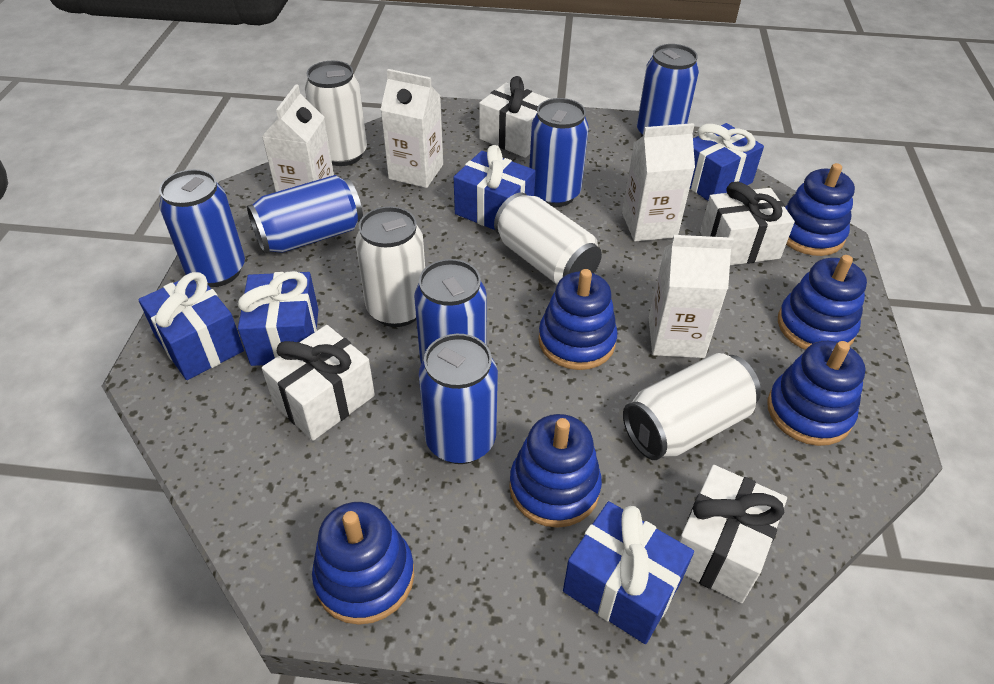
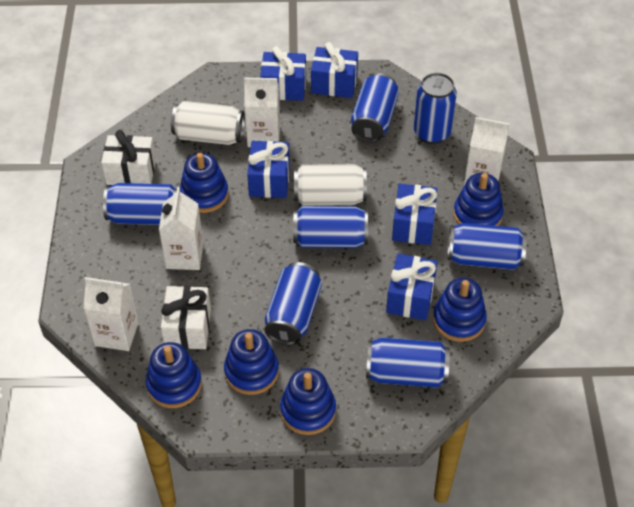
blue can: 6 -> 7
white can: 4 -> 2
white gift: 4 -> 2

